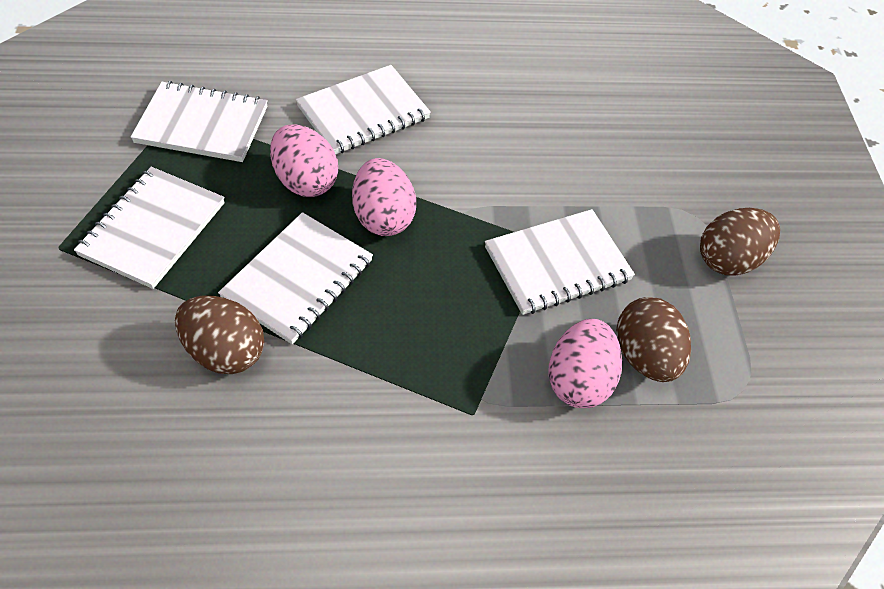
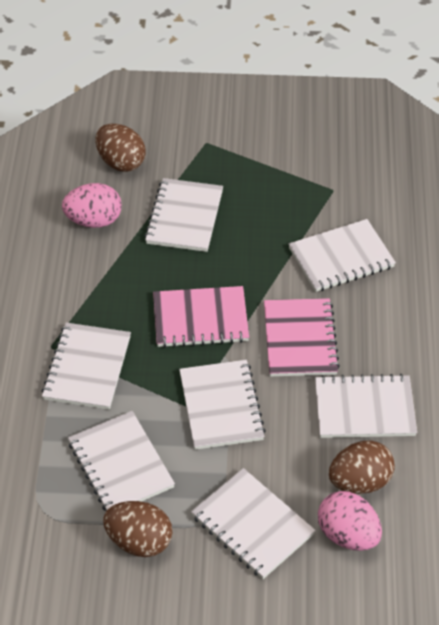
pink egg: 3 -> 2
pink notebook: 0 -> 2
white notebook: 5 -> 7

